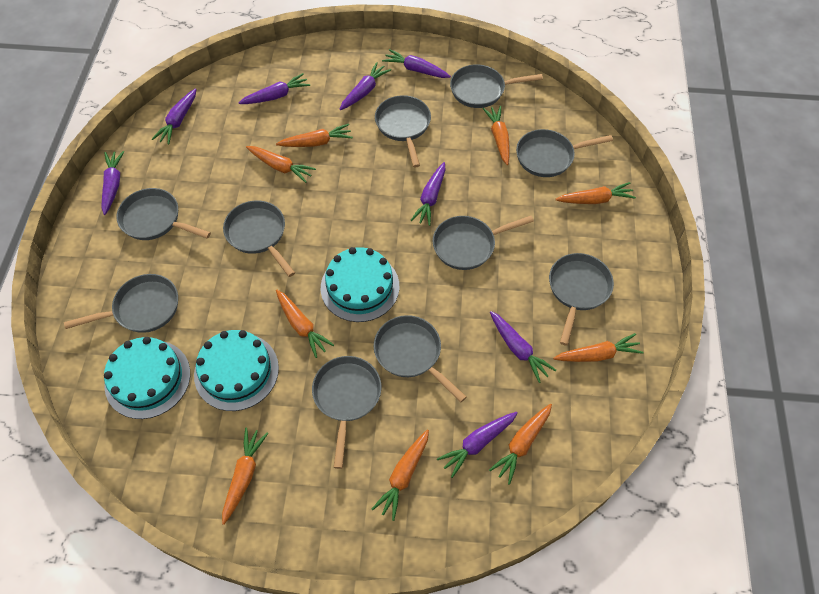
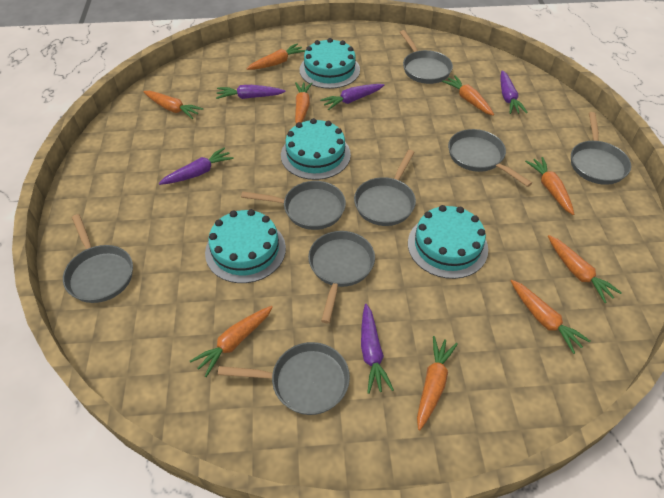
grey pan: 10 -> 8
purple carrot: 8 -> 5
turquoise cake: 3 -> 4

